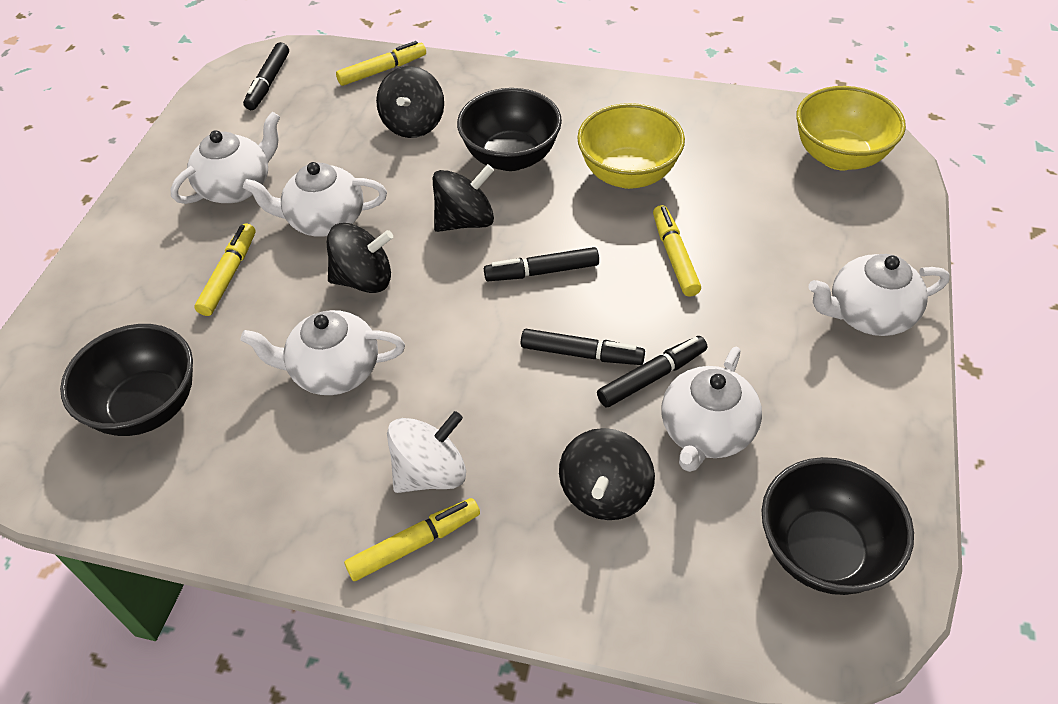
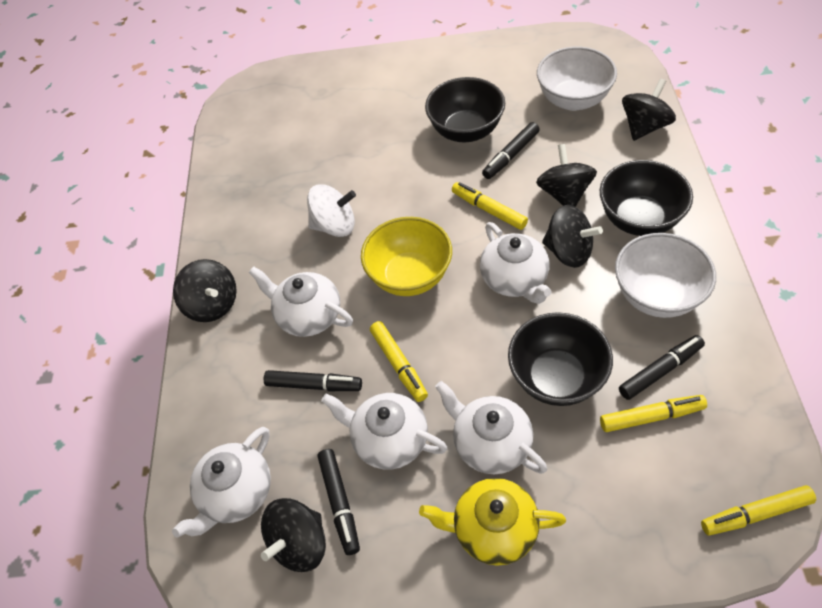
black spinning top: 4 -> 5
white bowl: 0 -> 2
yellow bowl: 2 -> 1
yellow teapot: 0 -> 1

